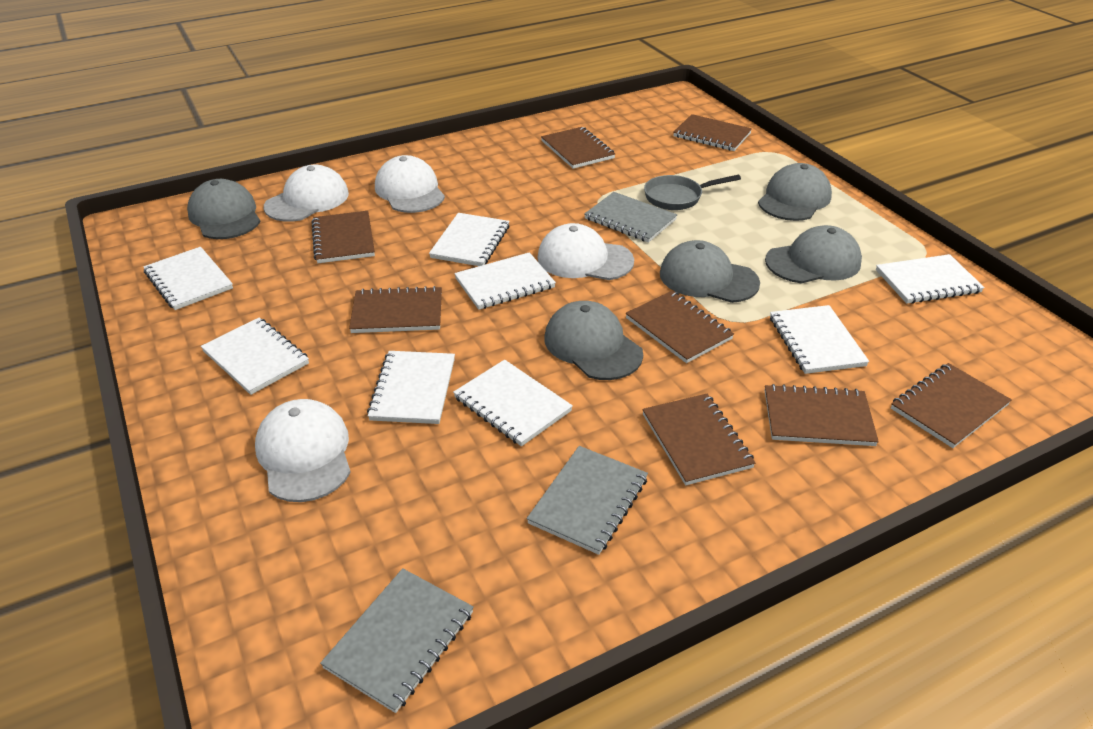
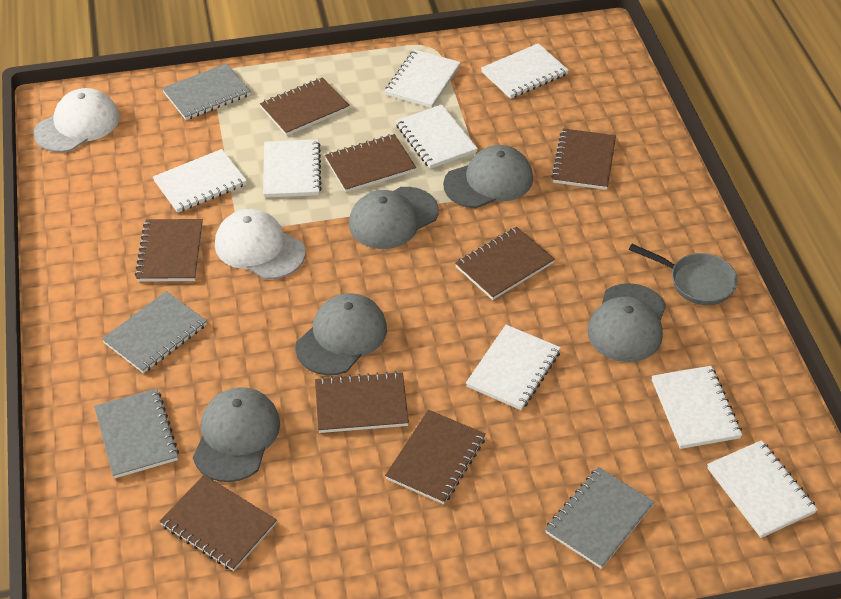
grey notebook: 3 -> 4
white cap: 4 -> 2

